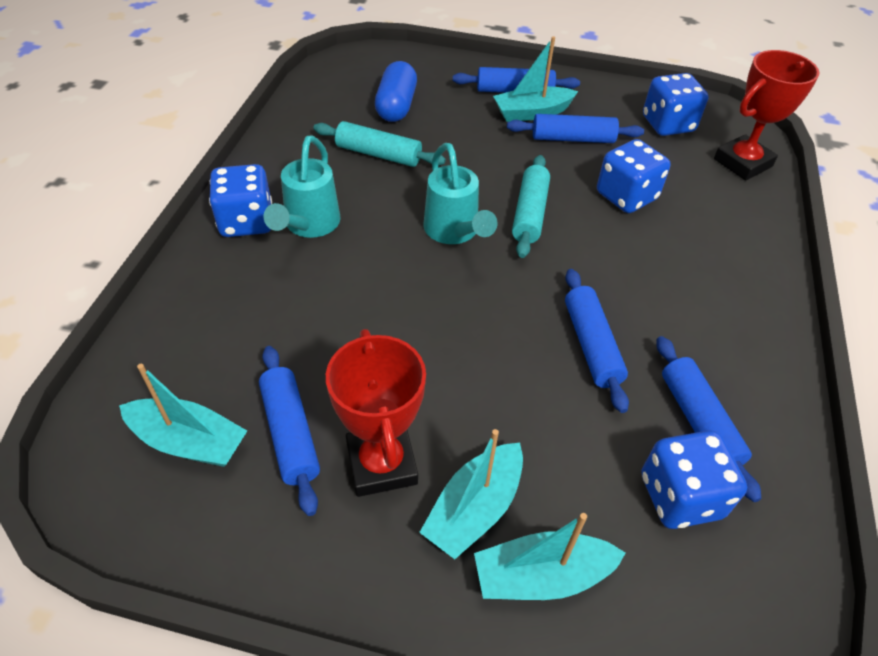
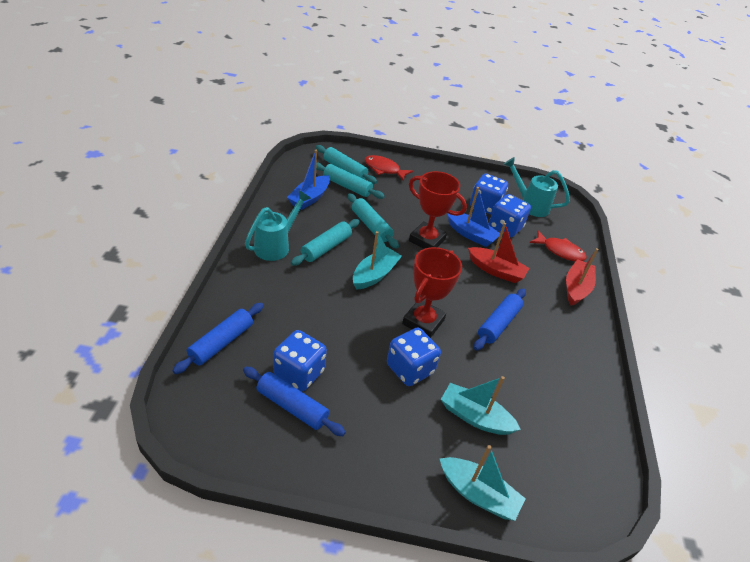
blue boat: 0 -> 2
blue capsule: 1 -> 0
blue rolling pin: 5 -> 3
red boat: 0 -> 2
red fish: 0 -> 2
turquoise boat: 4 -> 3
turquoise rolling pin: 2 -> 4

